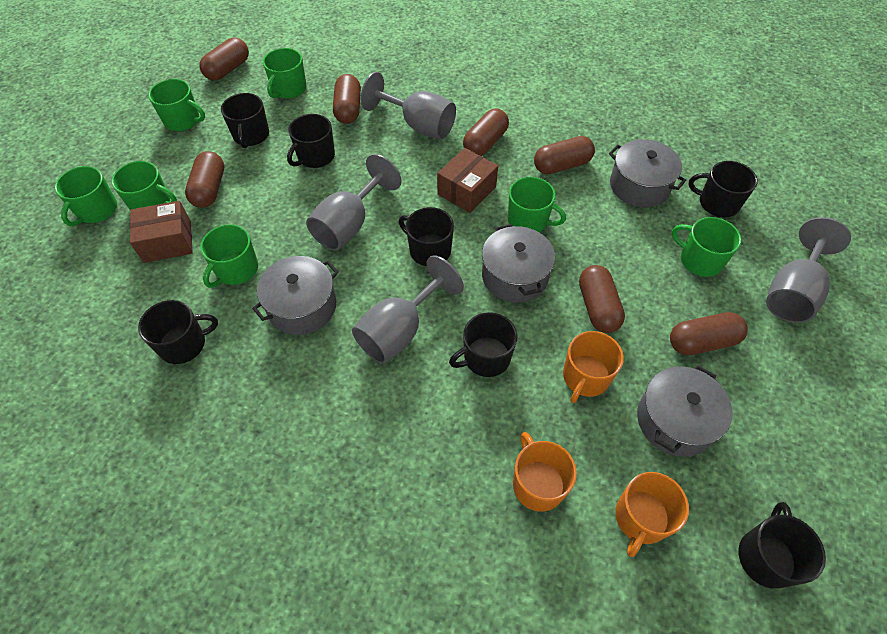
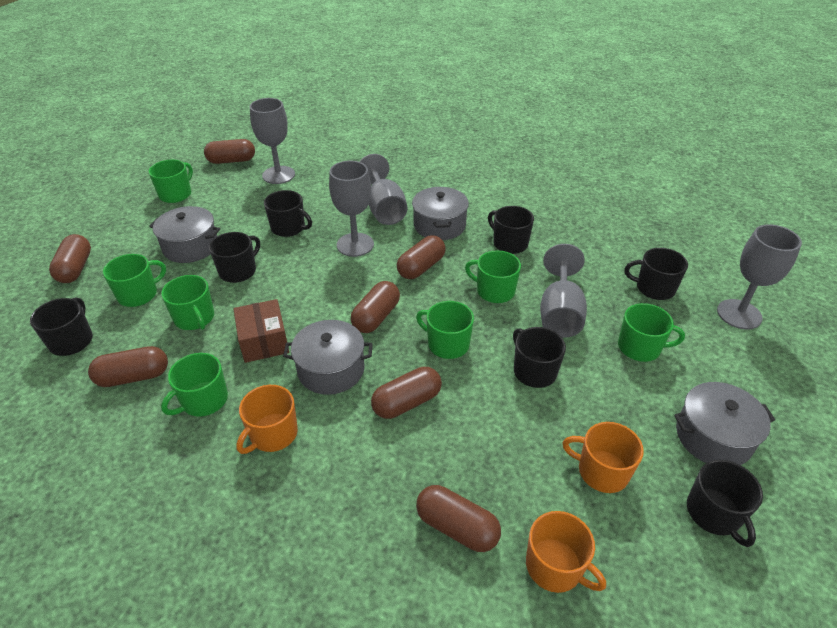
brown box: 2 -> 1
grey goblet: 4 -> 5

